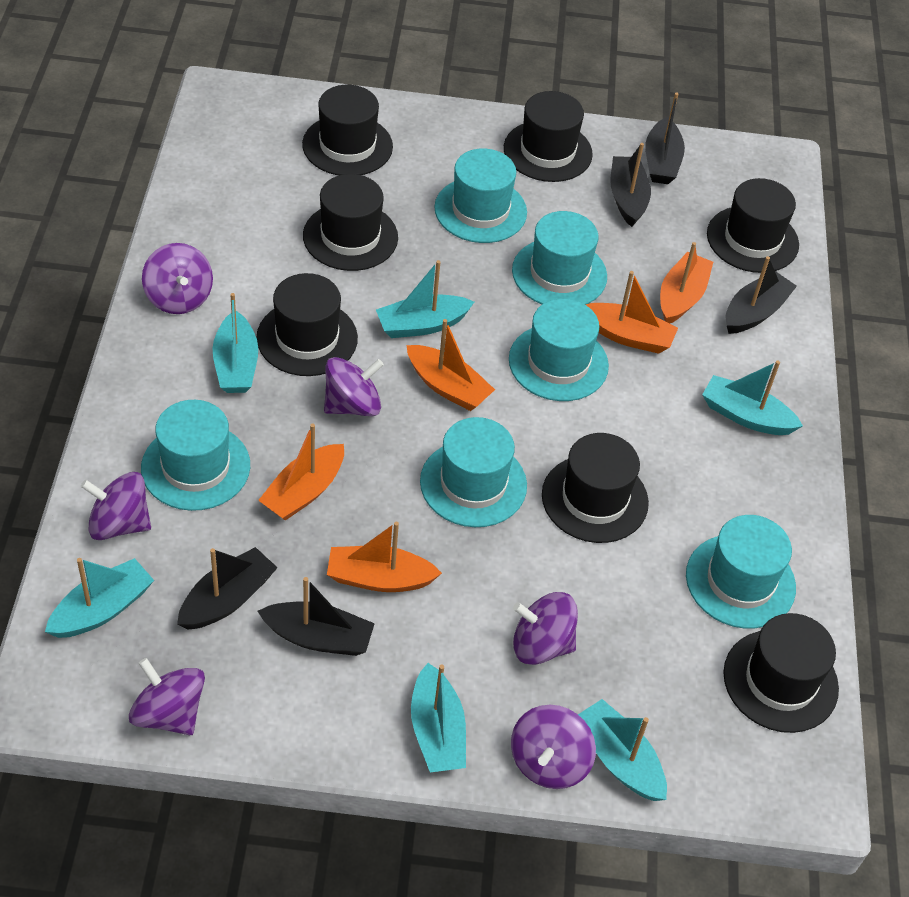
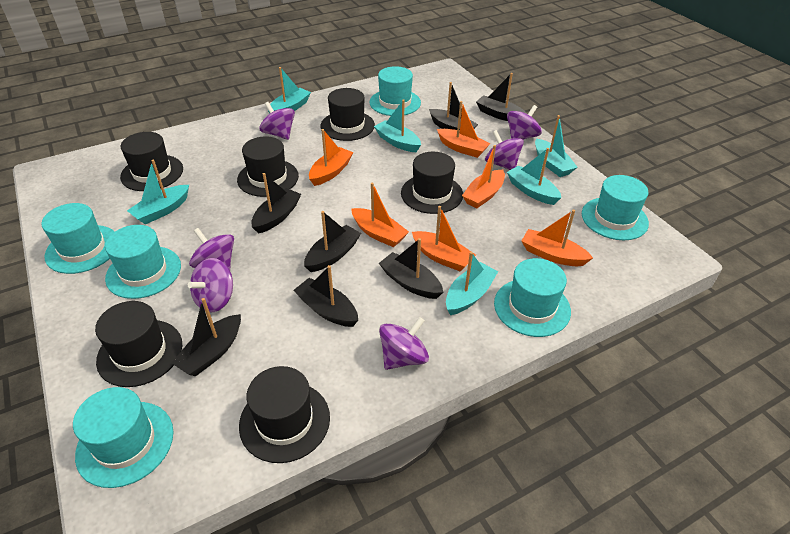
black boat: 5 -> 7
black hat: 7 -> 6
orange boat: 5 -> 6

